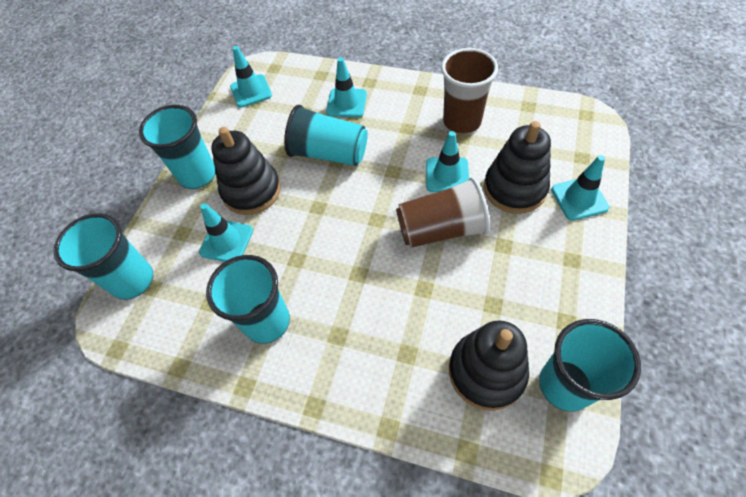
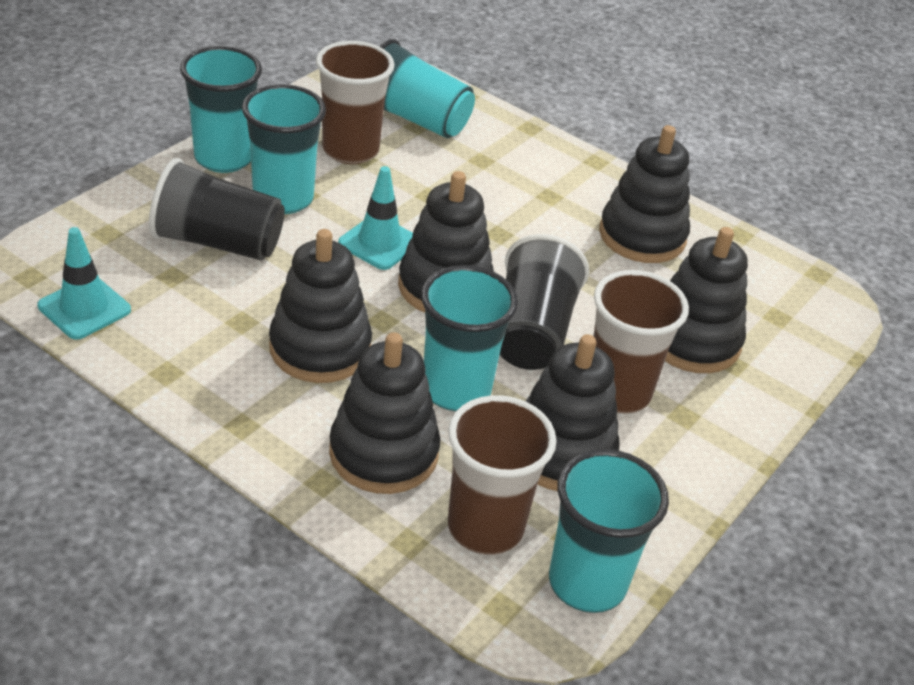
black cup: 0 -> 2
black stacking toy: 3 -> 6
brown cup: 2 -> 3
turquoise traffic cone: 5 -> 2

